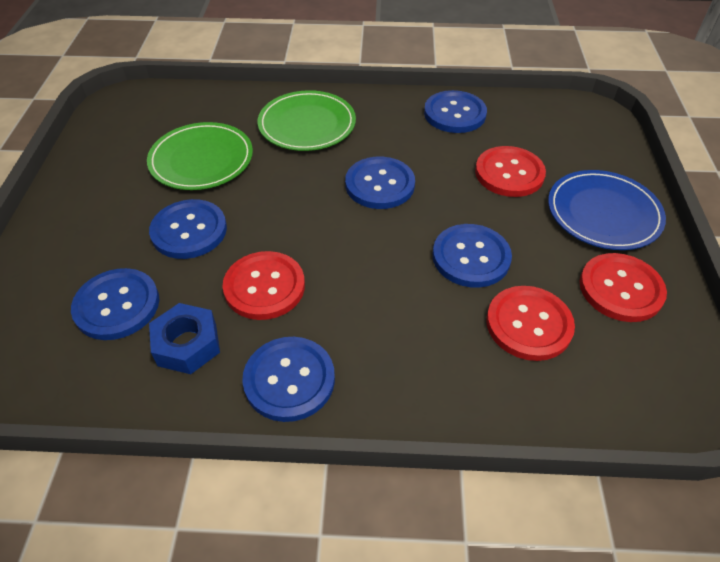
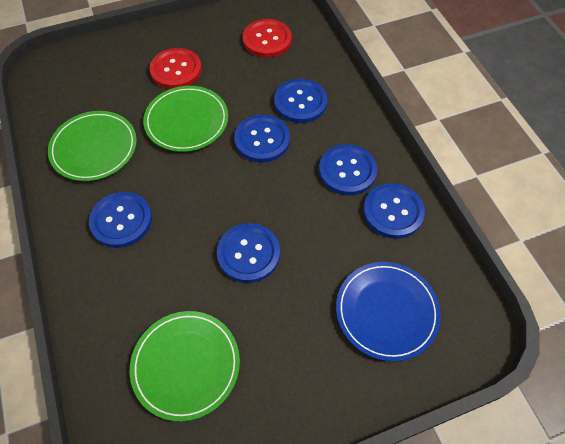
blue nut: 1 -> 0
green plate: 2 -> 3
red button: 4 -> 2

